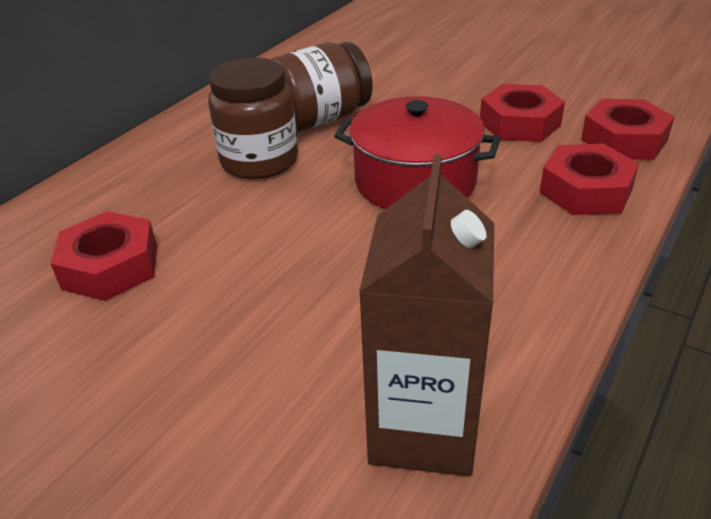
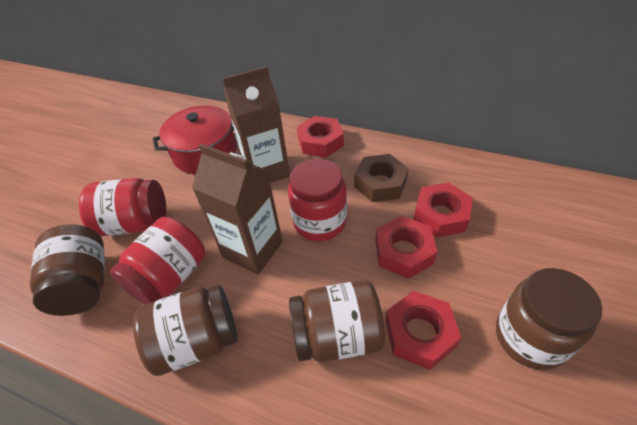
brown carton: 1 -> 2
brown jar: 2 -> 4
brown nut: 0 -> 1
red jar: 0 -> 3

